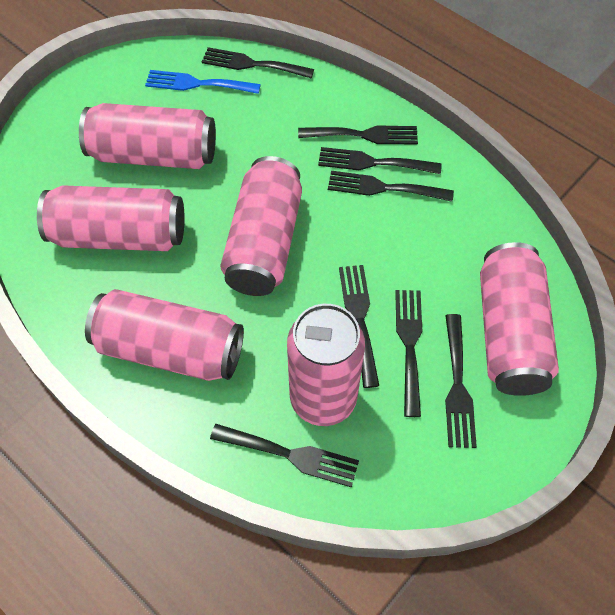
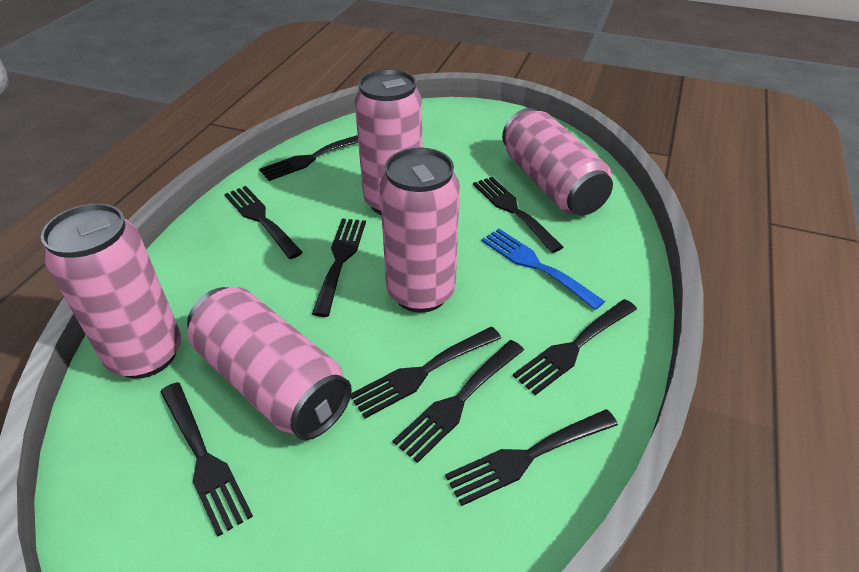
black fork: 8 -> 9
pink can: 6 -> 5

